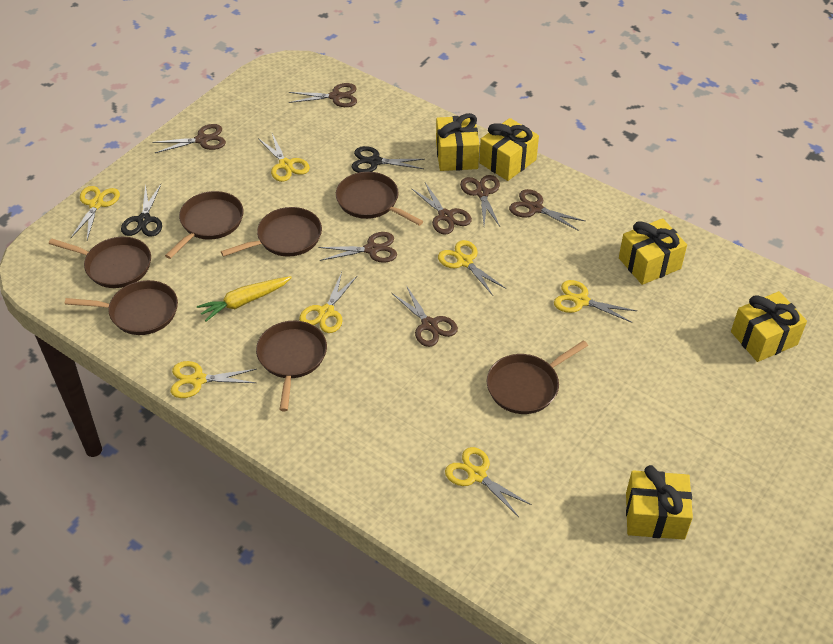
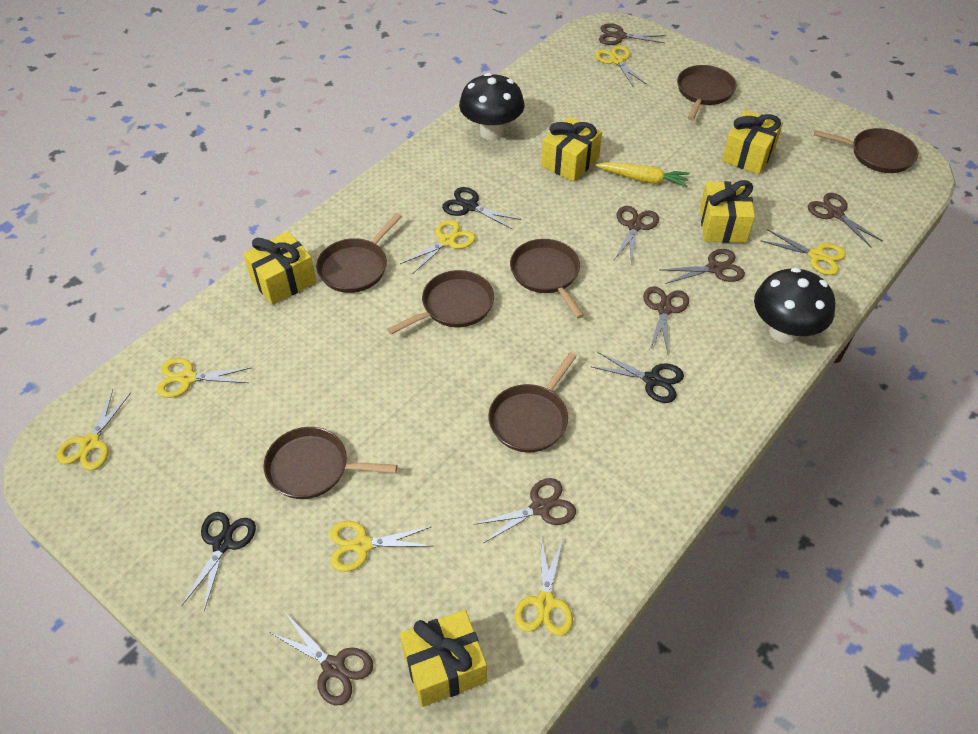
black mushroom: 0 -> 2
black scissors: 2 -> 3

